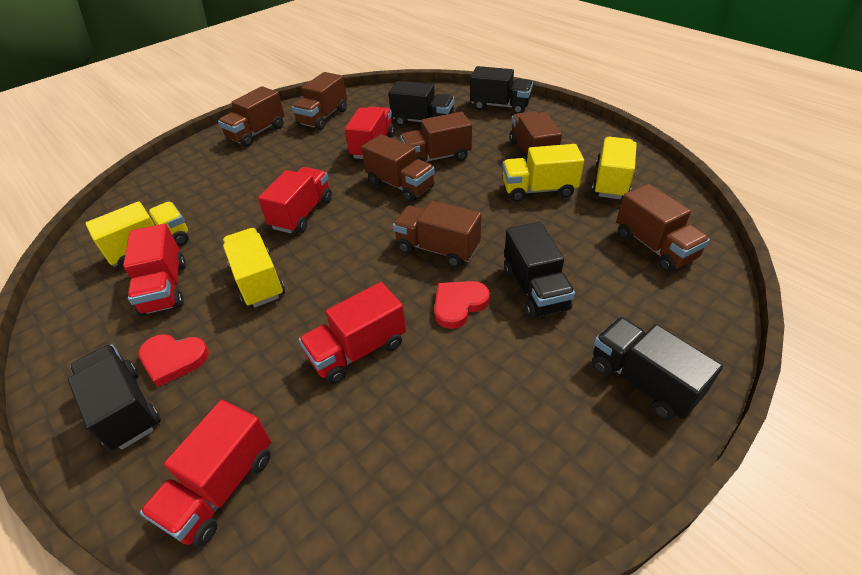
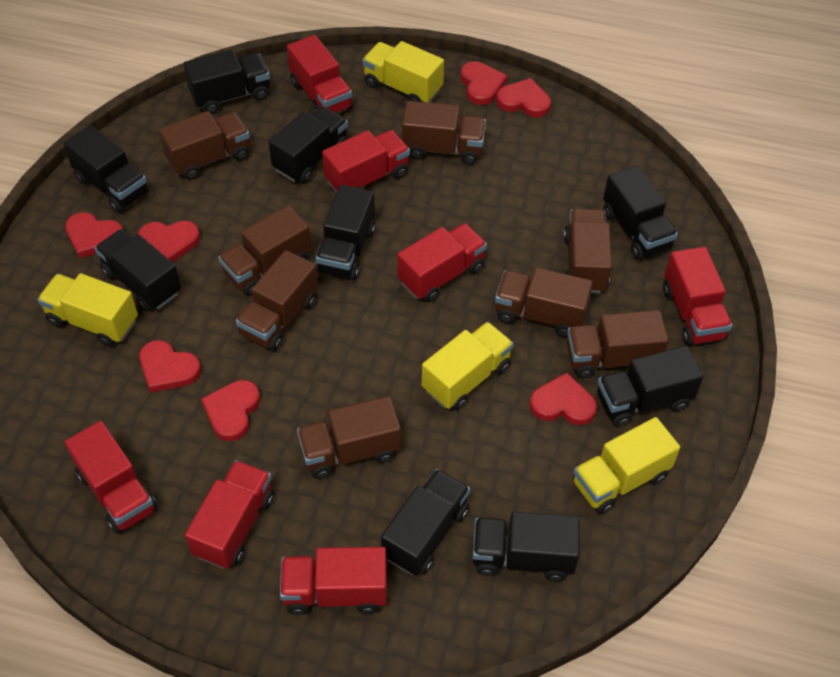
black truck: 5 -> 9
brown truck: 7 -> 8
red heart: 2 -> 7
red truck: 5 -> 7

